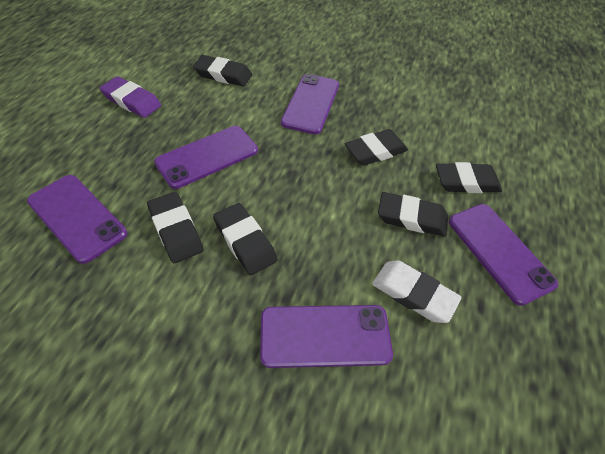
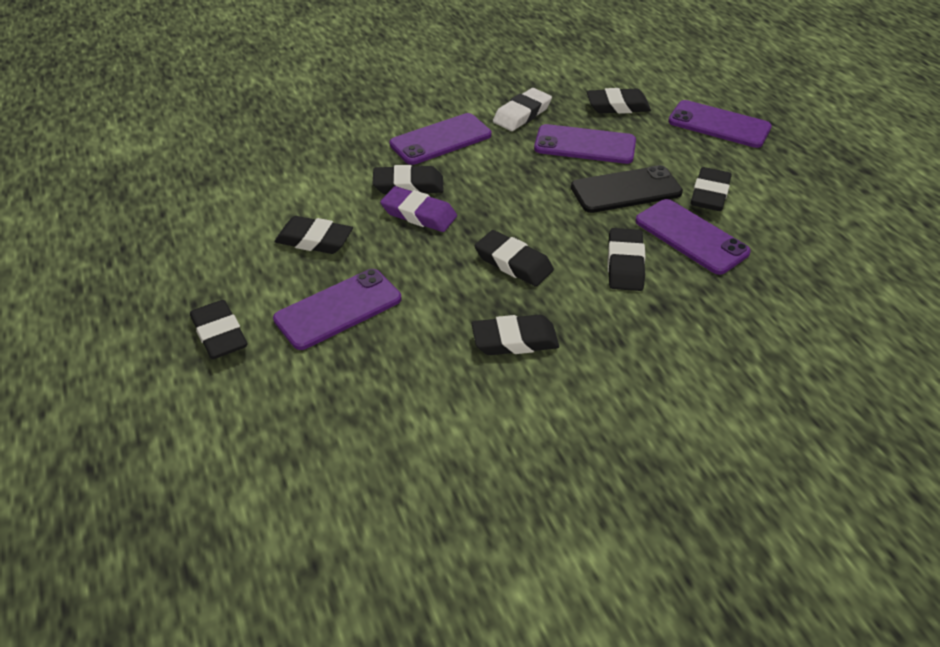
black eraser: 6 -> 8
black phone: 0 -> 1

